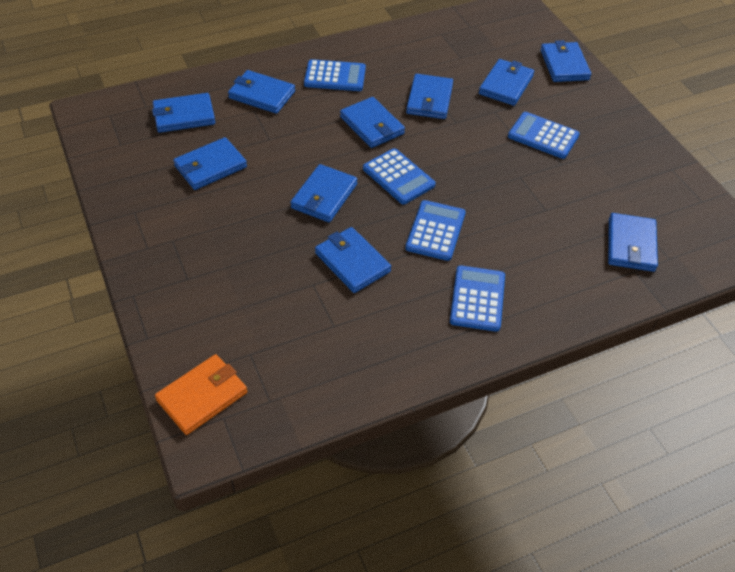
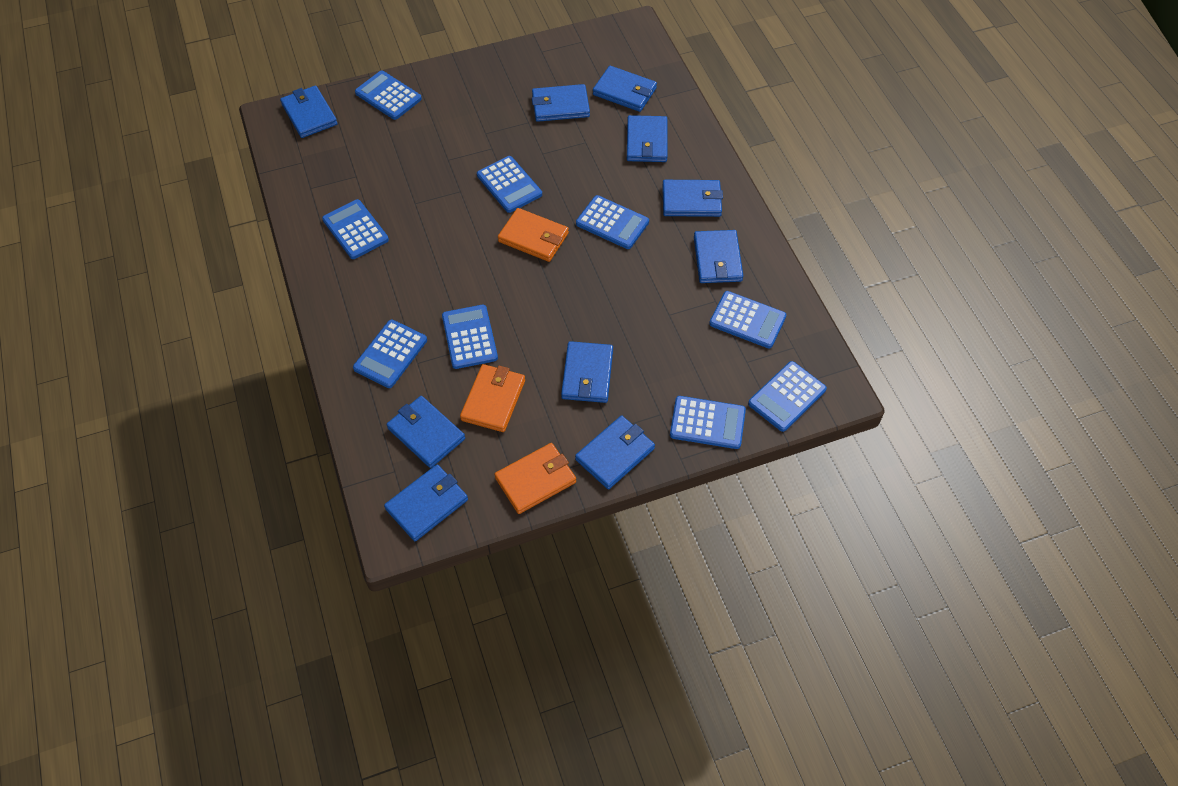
blue calculator: 5 -> 9
orange wallet: 1 -> 3

